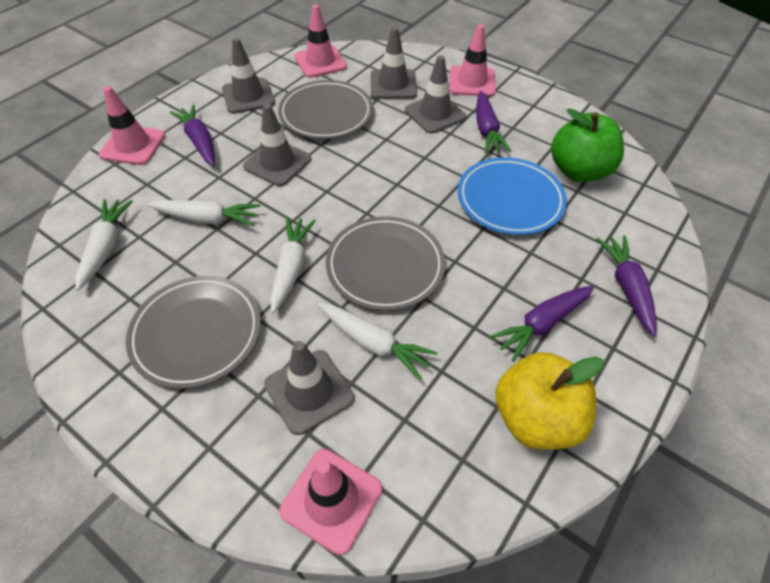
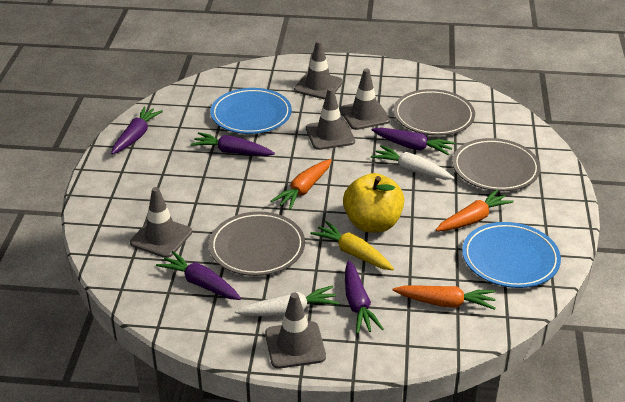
blue plate: 1 -> 2
green apple: 1 -> 0
orange carrot: 0 -> 3
pink traffic cone: 4 -> 0
purple carrot: 4 -> 5
white carrot: 4 -> 2
yellow carrot: 0 -> 1

